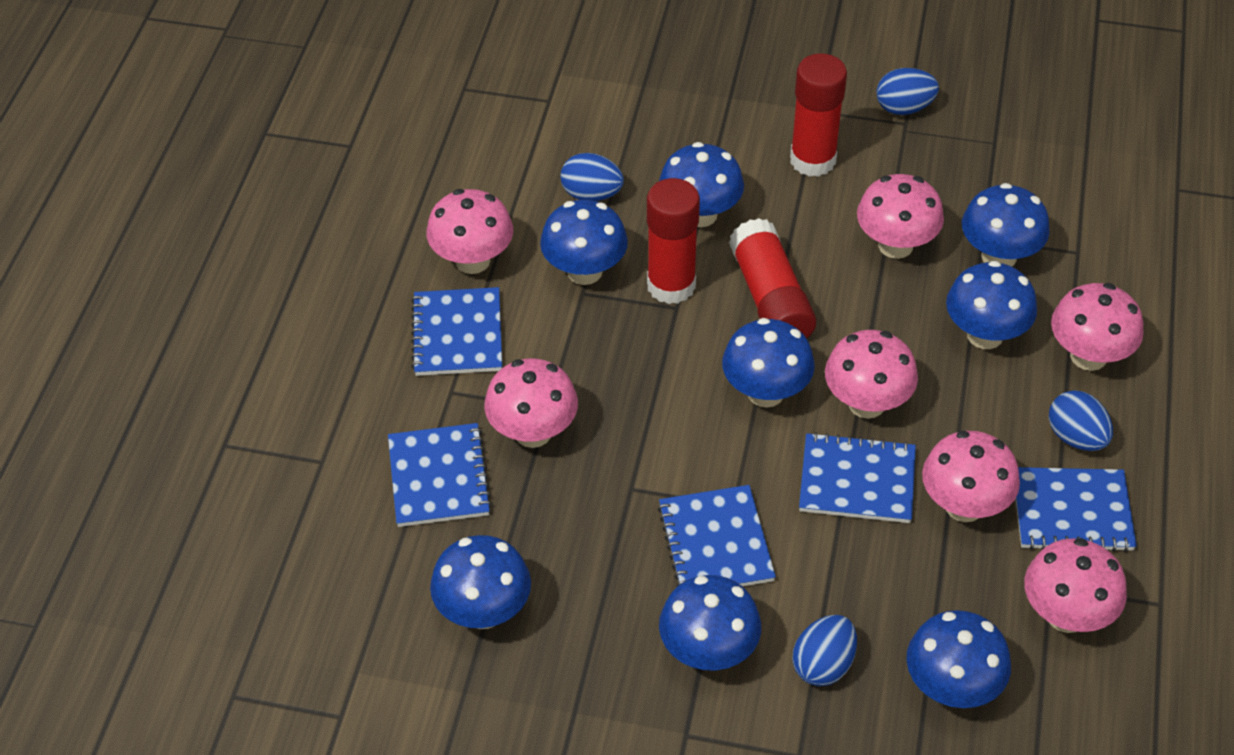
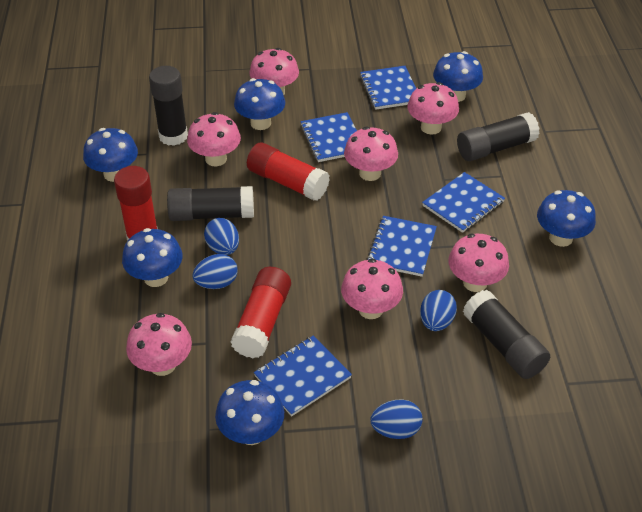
black glue stick: 0 -> 4
blue mushroom: 8 -> 6

